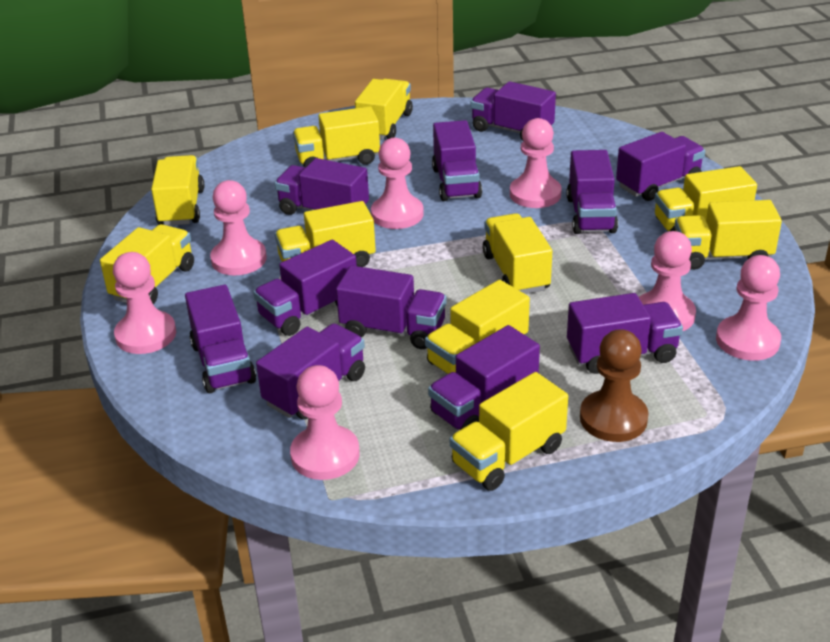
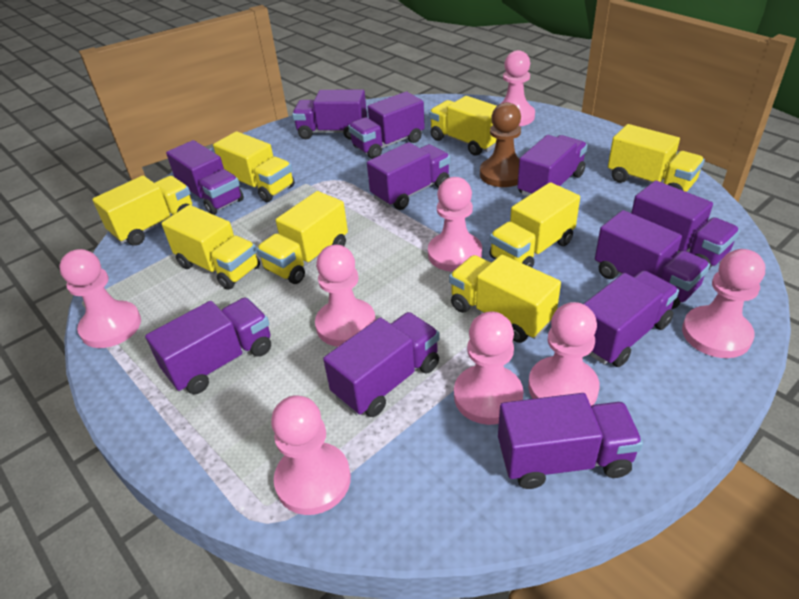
pink pawn: 7 -> 8
yellow truck: 10 -> 8

